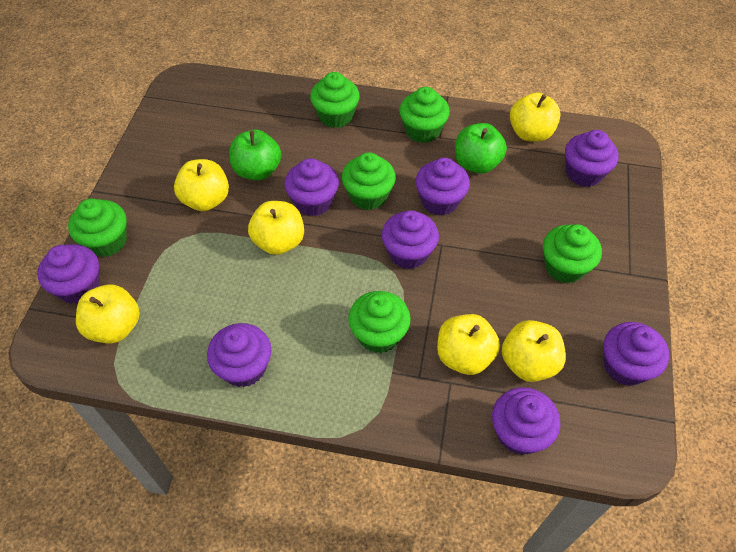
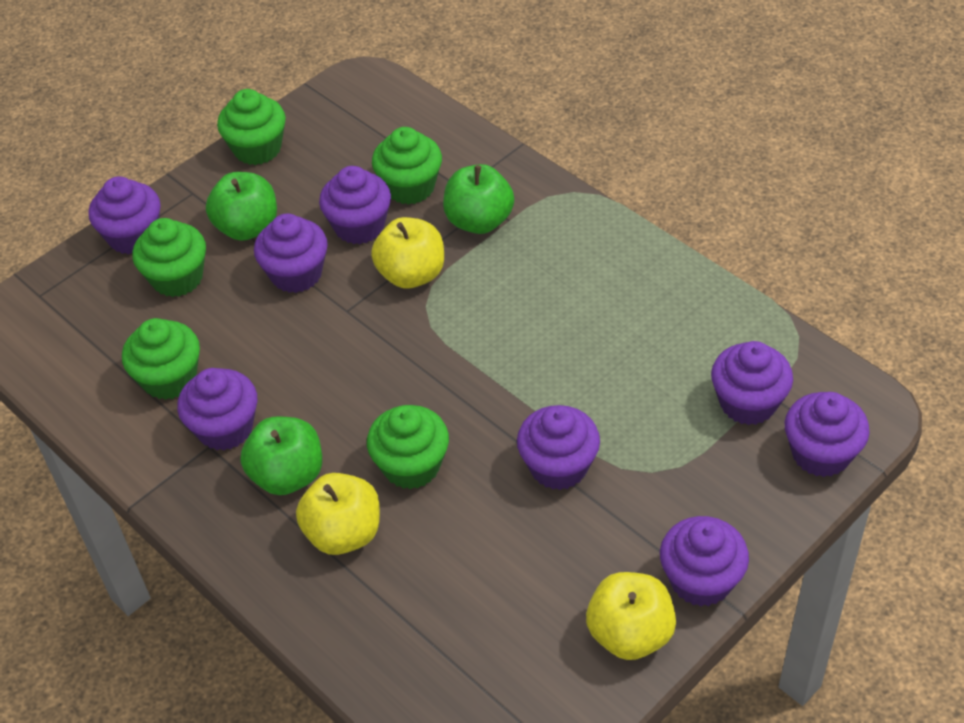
green apple: 2 -> 3
green cupcake: 6 -> 5
yellow apple: 6 -> 3

